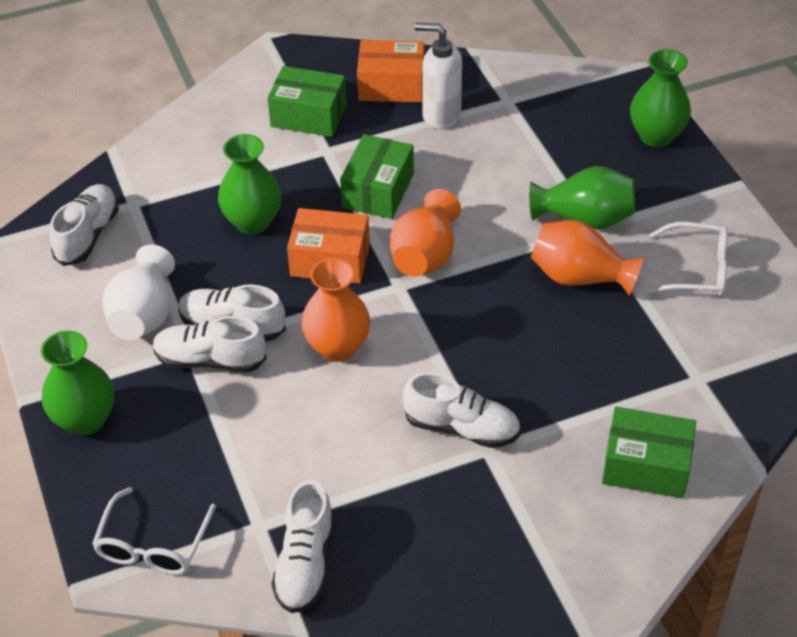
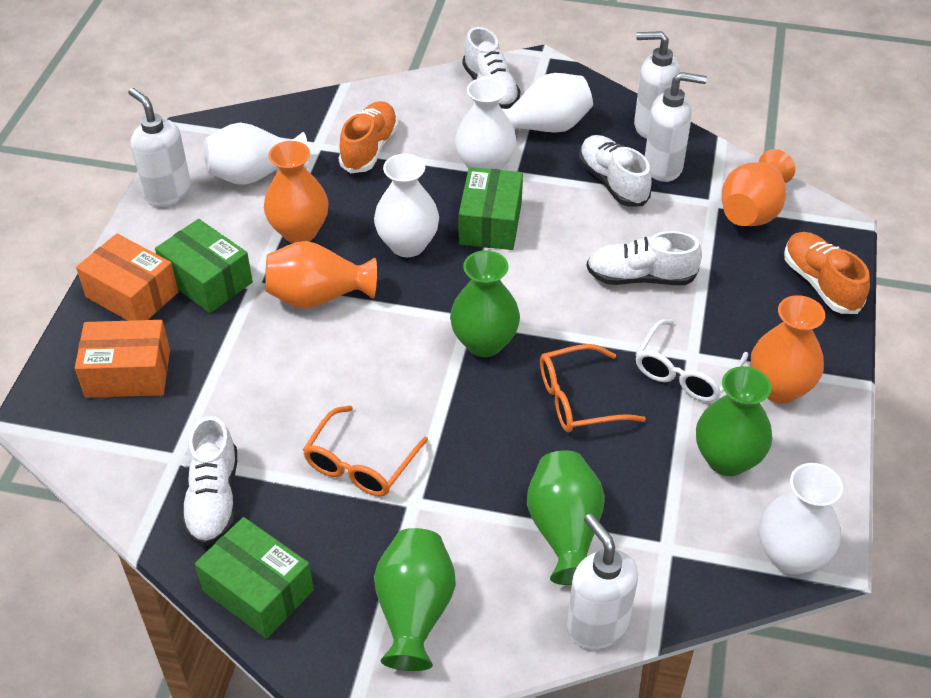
orange glasses: 0 -> 2
orange shoe: 0 -> 2
orange vase: 3 -> 4
white glasses: 2 -> 1
white shoe: 5 -> 4
white soap dispenser: 1 -> 4
white vase: 1 -> 5

